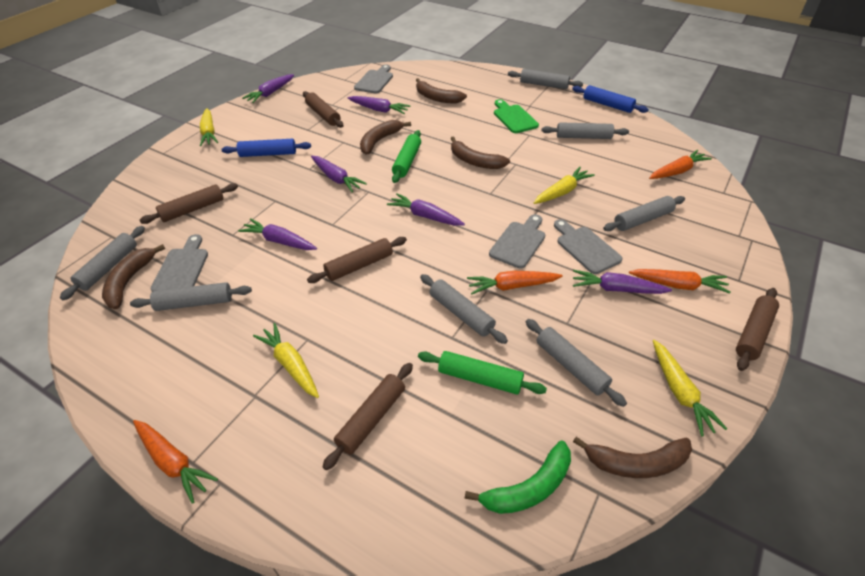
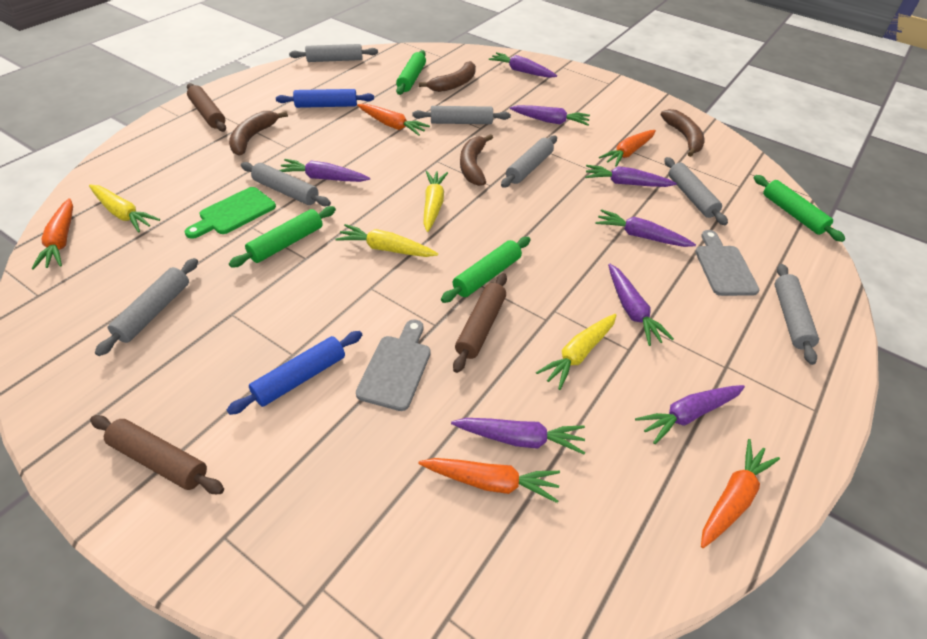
brown banana: 5 -> 4
brown rolling pin: 5 -> 3
green banana: 1 -> 0
green rolling pin: 2 -> 4
grey cutting board: 4 -> 2
orange carrot: 4 -> 5
purple carrot: 6 -> 8

